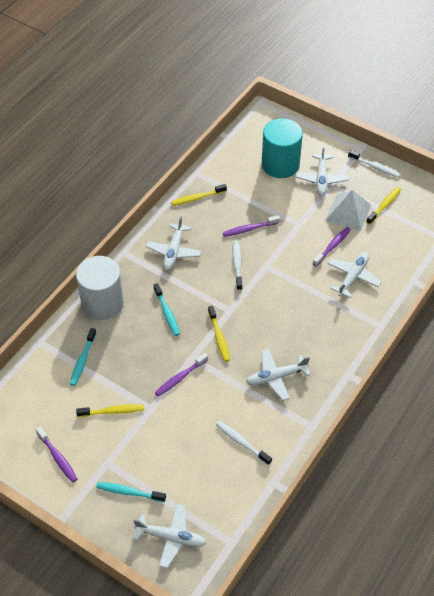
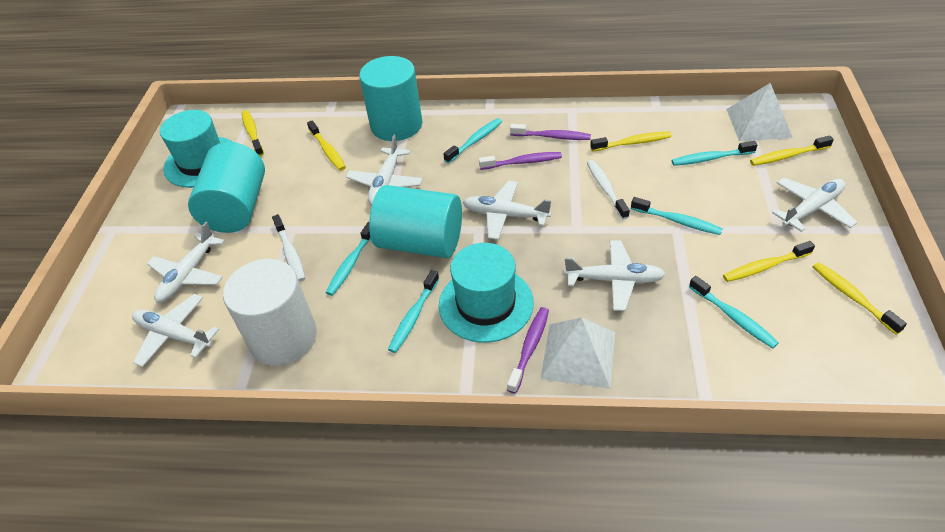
purple toothbrush: 4 -> 3
turquoise cylinder: 1 -> 3
turquoise hat: 0 -> 2
turquoise toothbrush: 3 -> 6
white plane: 5 -> 6
white pyramid: 1 -> 2
white toothbrush: 3 -> 2
yellow toothbrush: 4 -> 6

